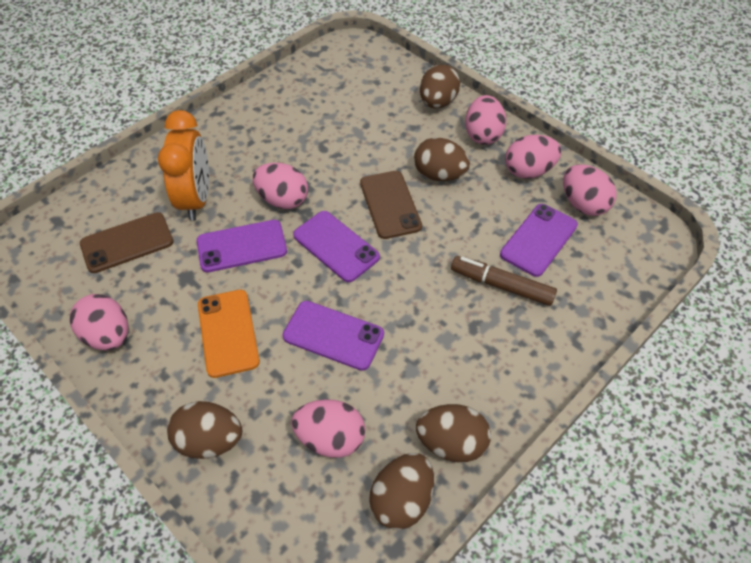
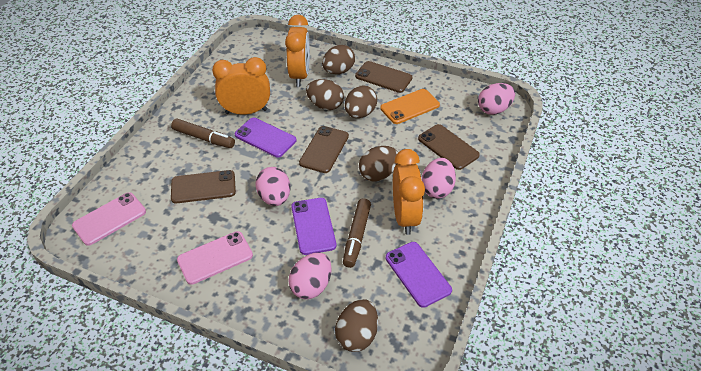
brown marker: 1 -> 2
brown phone: 2 -> 4
orange clock: 1 -> 3
pink egg: 6 -> 4
pink phone: 0 -> 2
purple phone: 4 -> 3

